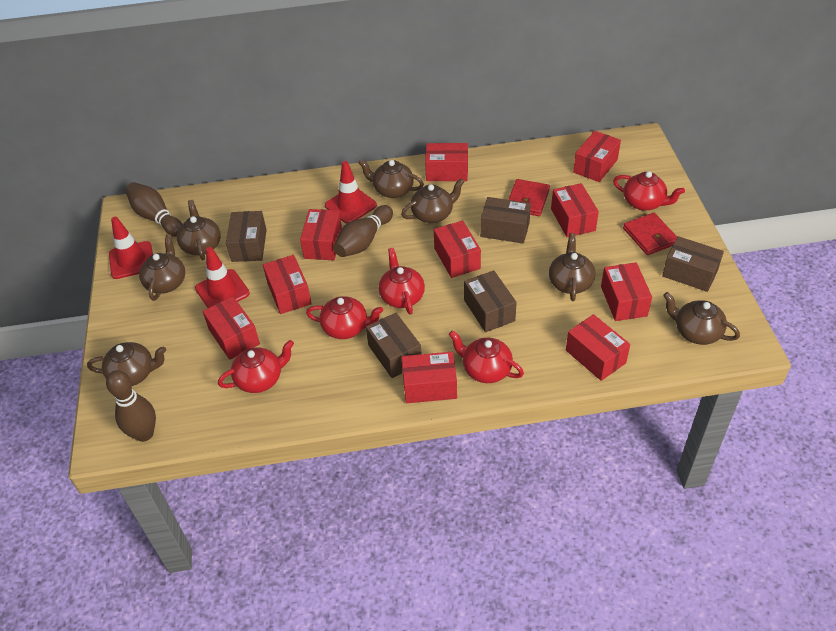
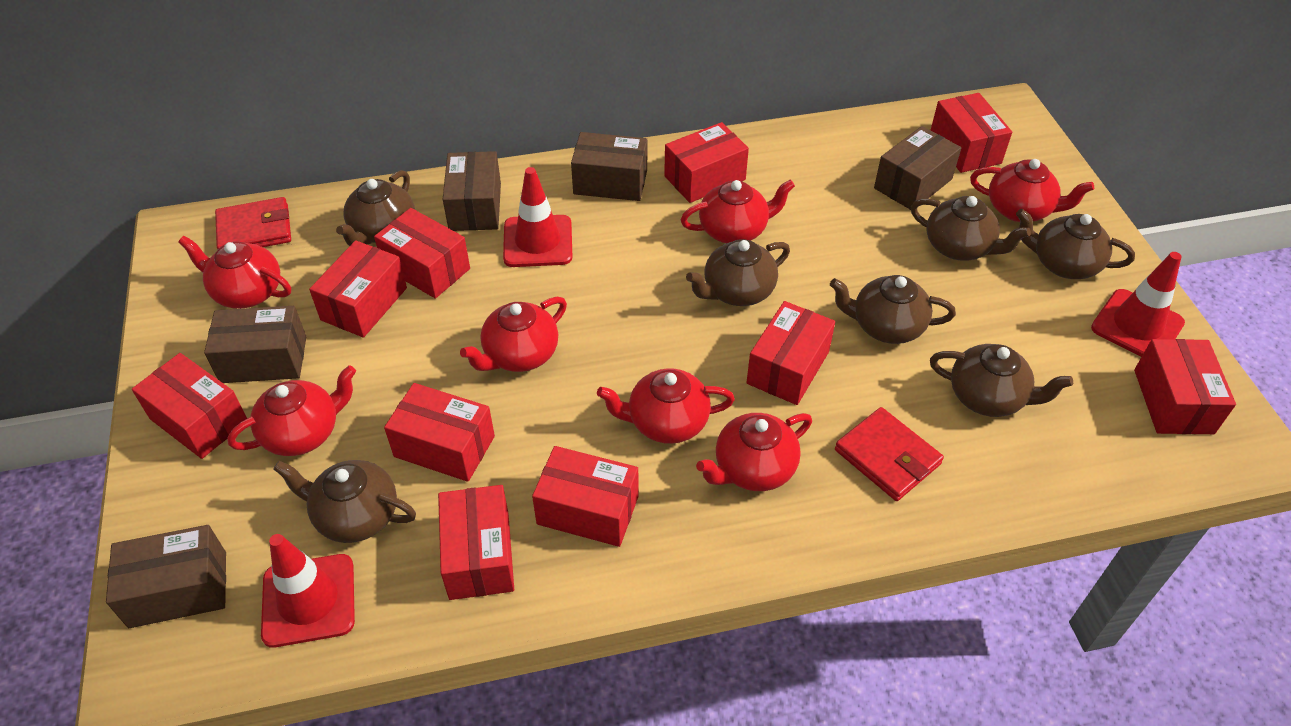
brown bowling pin: 3 -> 0
red teapot: 5 -> 7

